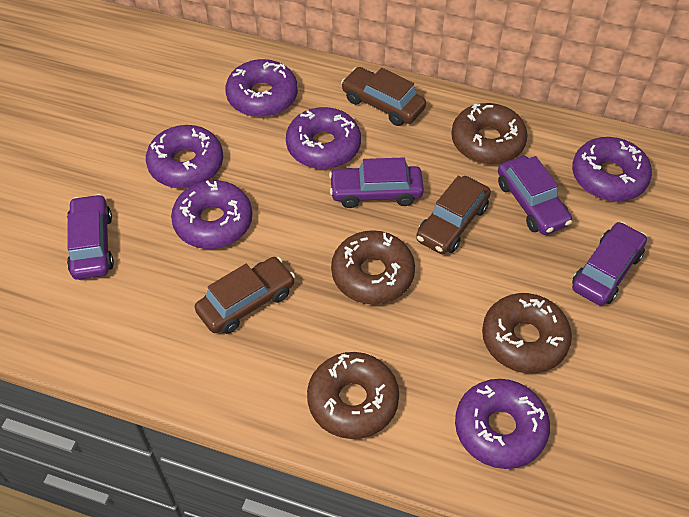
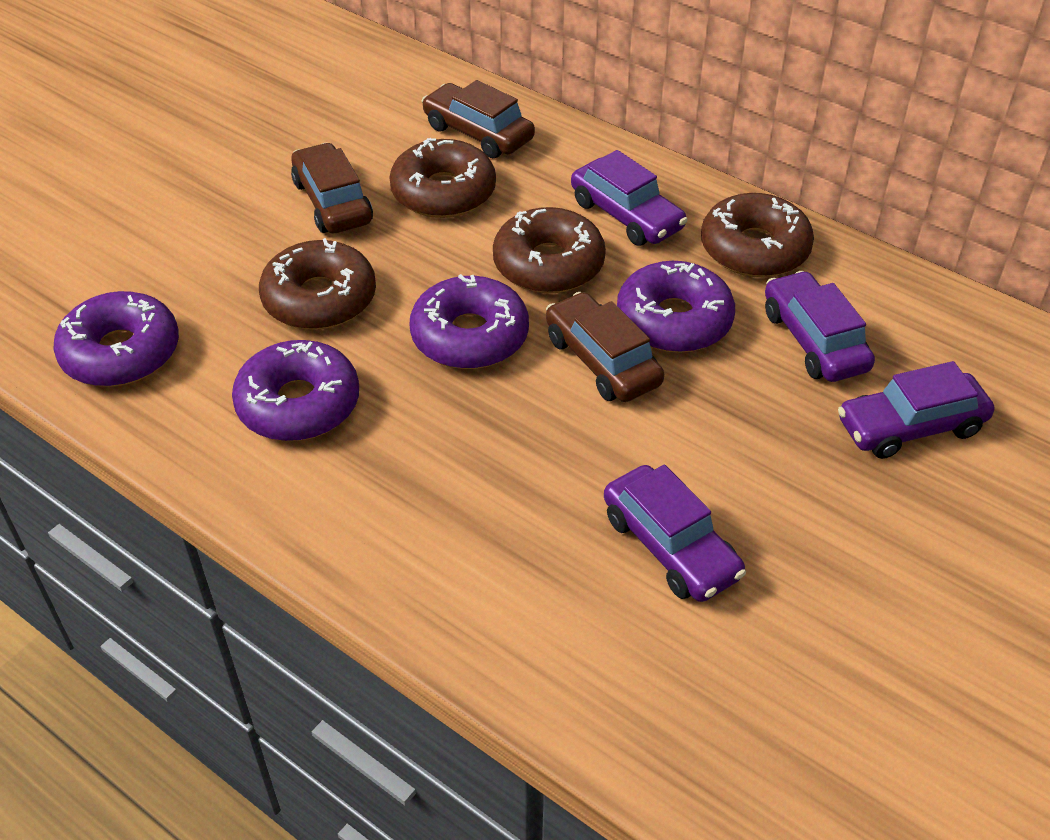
purple donut: 6 -> 4

